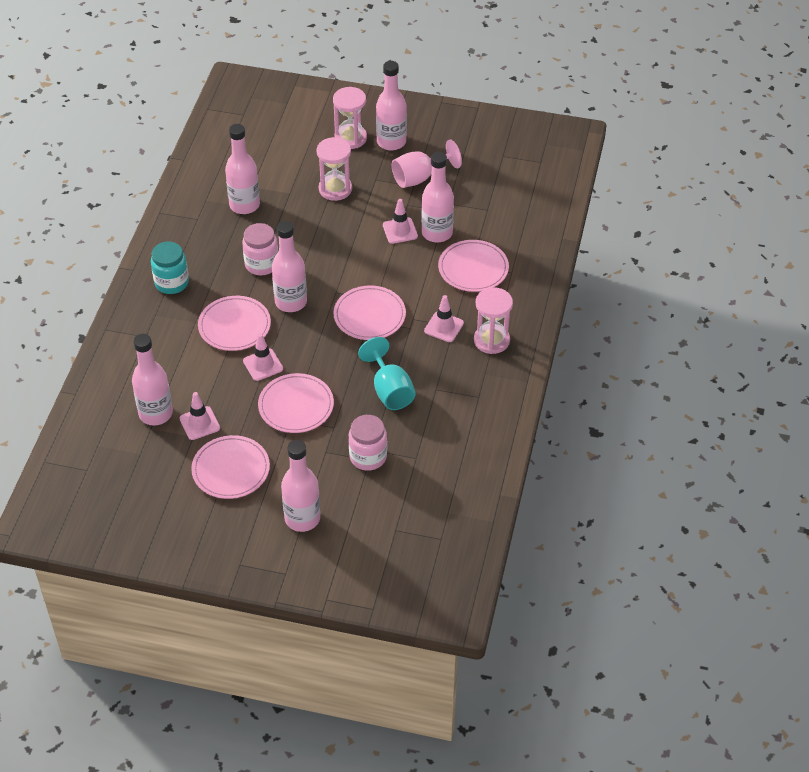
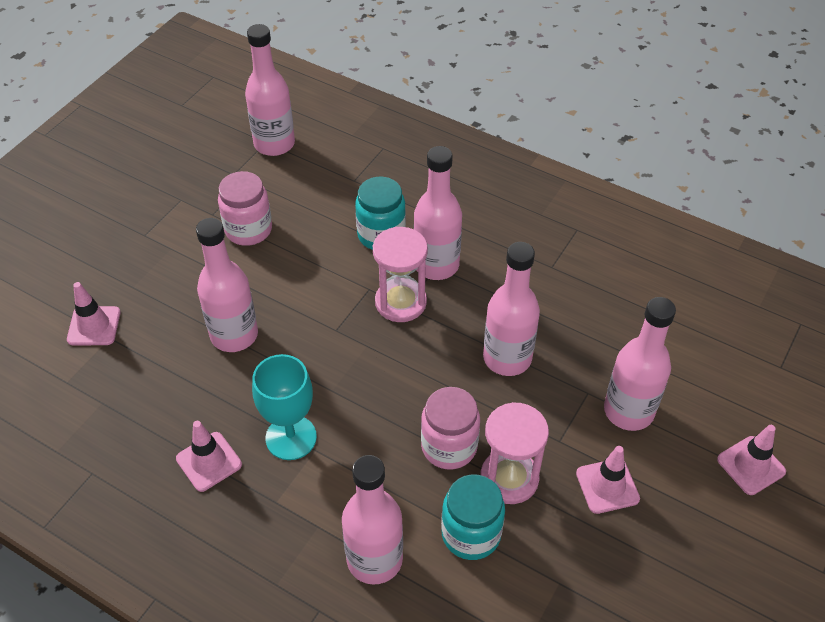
pink goblet: 1 -> 0
pink hourglass: 3 -> 2
pink plate: 5 -> 0
turquoise jar: 1 -> 2

